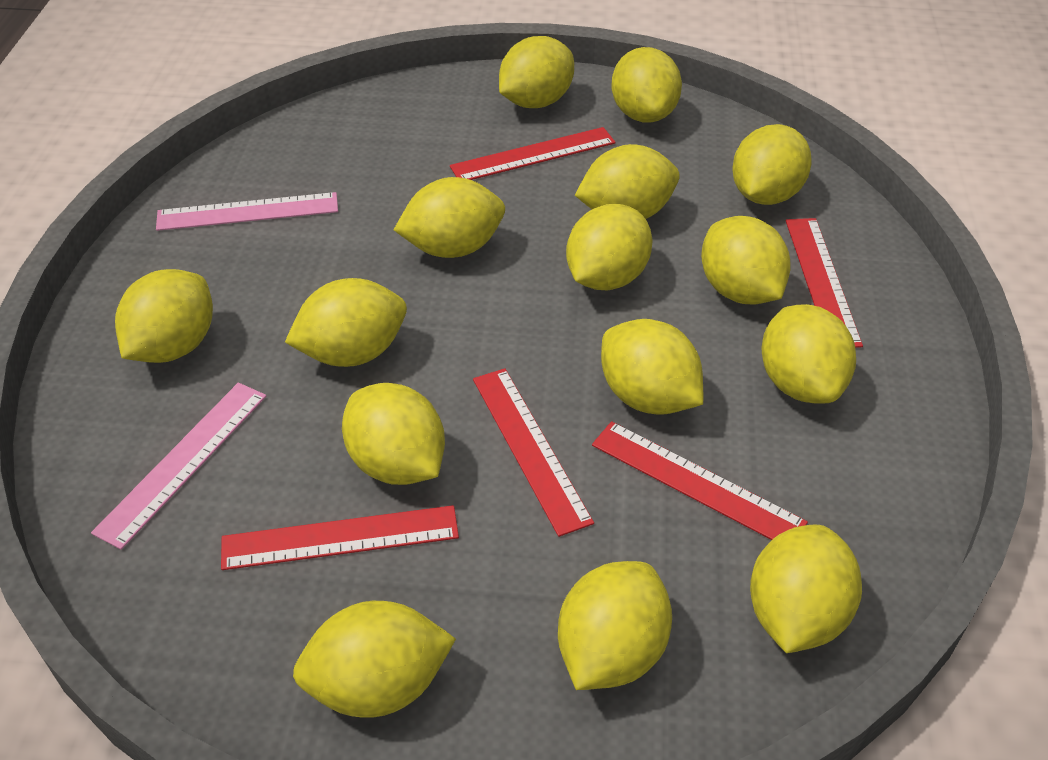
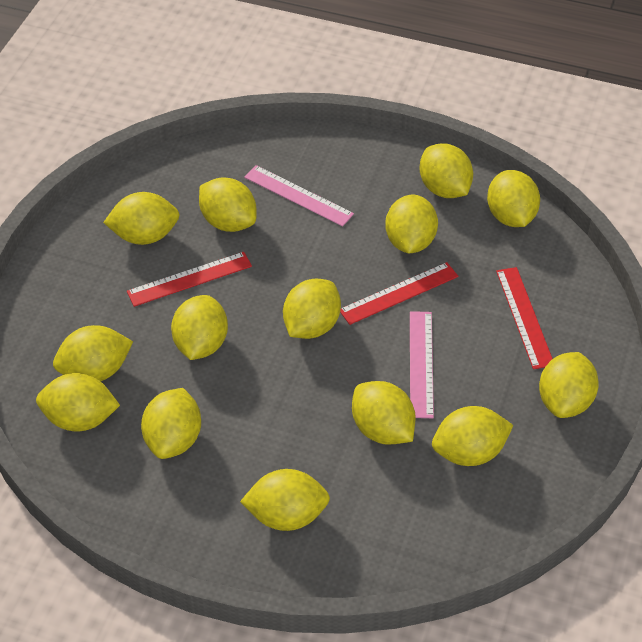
red ruler: 5 -> 3
yellow lemon: 15 -> 14

